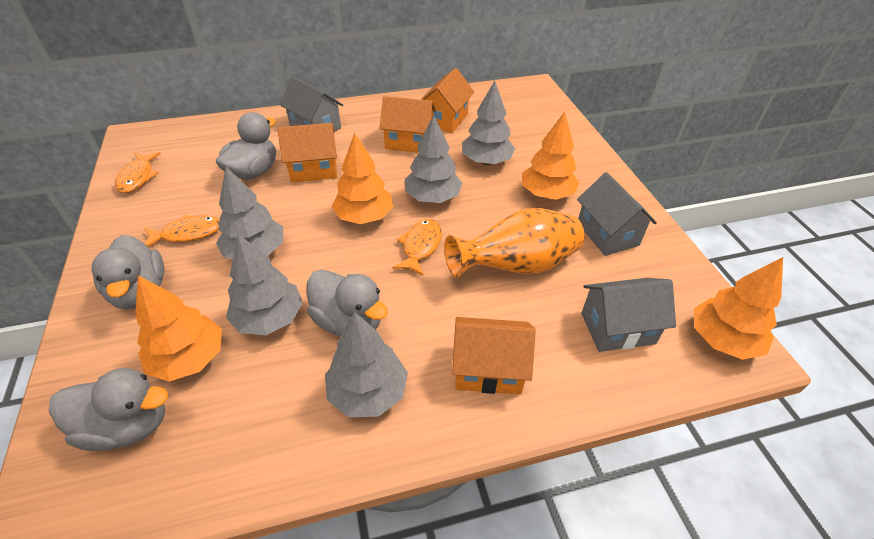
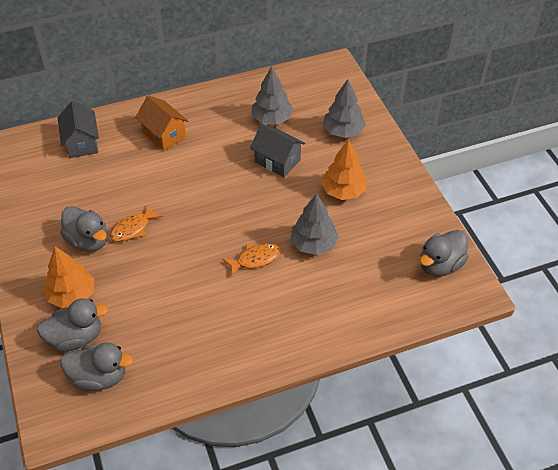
grey house: 3 -> 2
grey tree: 5 -> 3
orange fish: 3 -> 2
orange house: 4 -> 1
orange tree: 4 -> 2
orange vase: 1 -> 0

